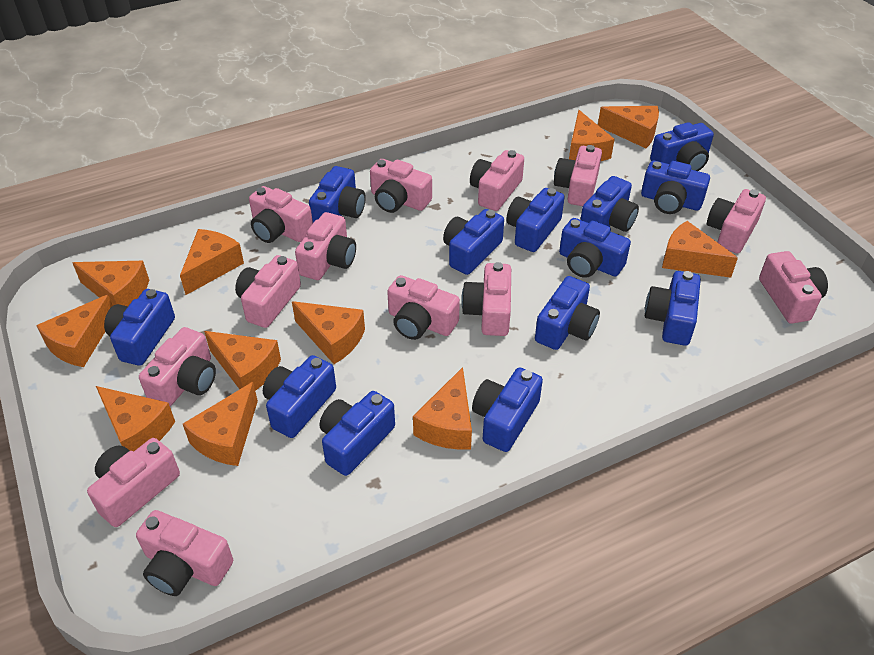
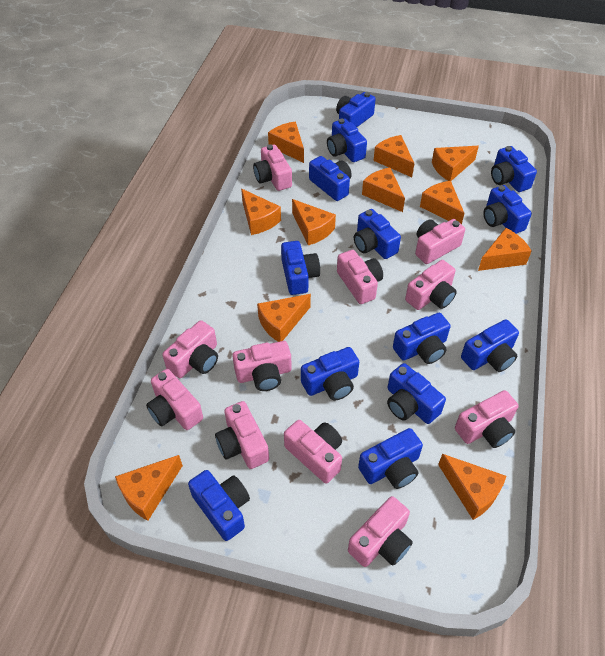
pink camera: 13 -> 11

